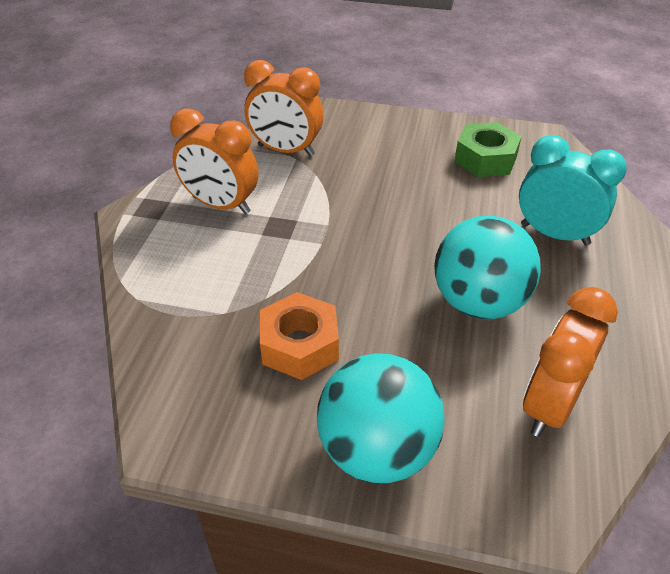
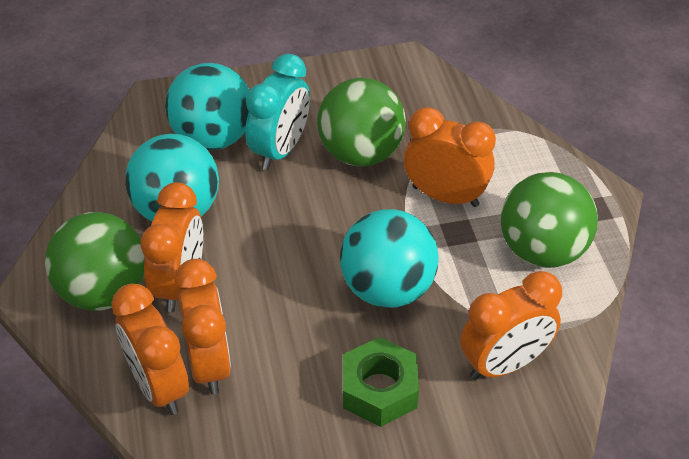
green ball: 0 -> 3
orange clock: 3 -> 5
orange nut: 1 -> 0
turquoise ball: 2 -> 3

